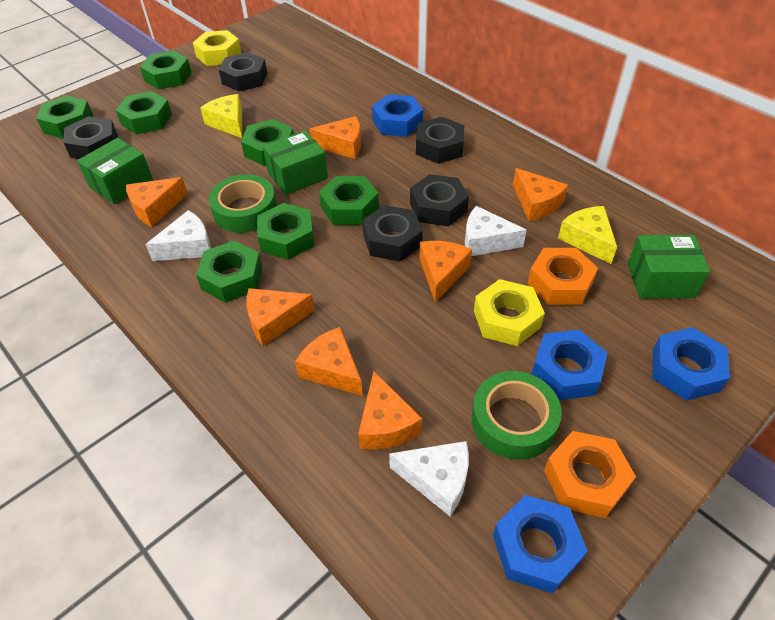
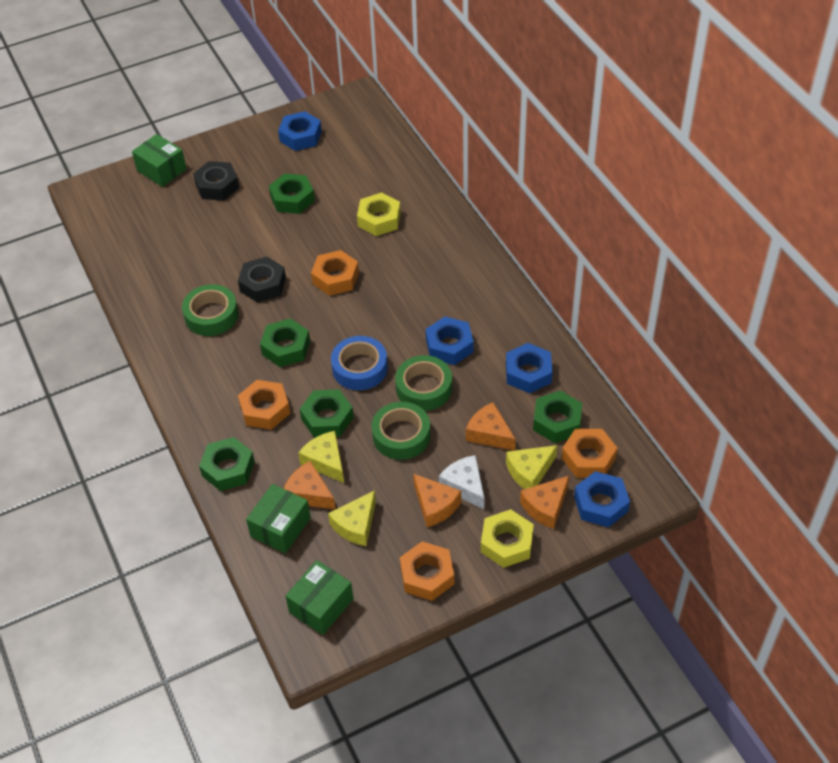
black nut: 5 -> 2
blue tape: 0 -> 1
green nut: 7 -> 5
green tape: 2 -> 3
orange cheese: 7 -> 4
orange nut: 2 -> 4
white cheese: 3 -> 1
yellow cheese: 2 -> 3

